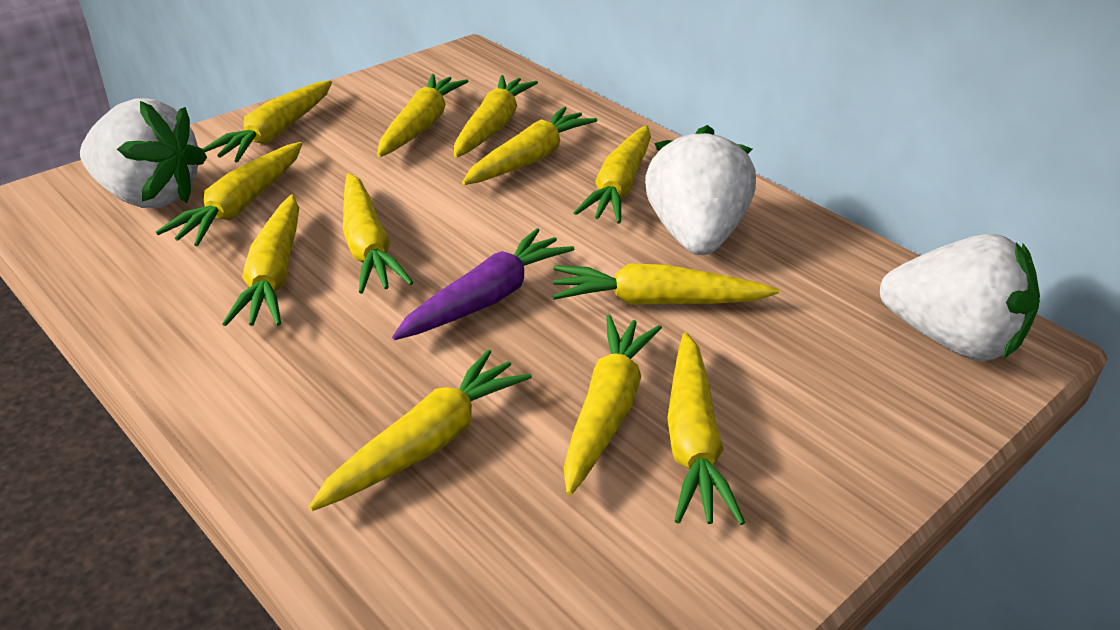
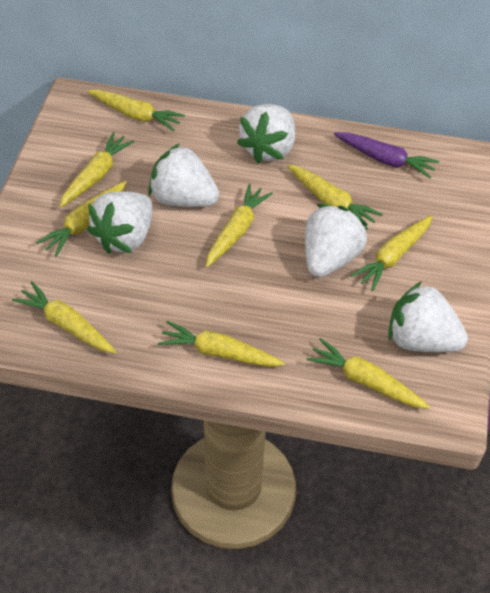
white strawberry: 3 -> 5
yellow carrot: 12 -> 9

